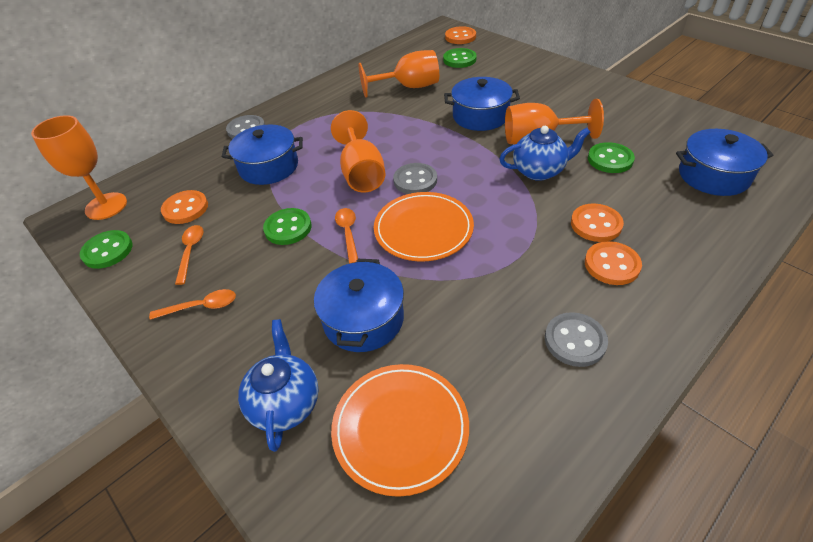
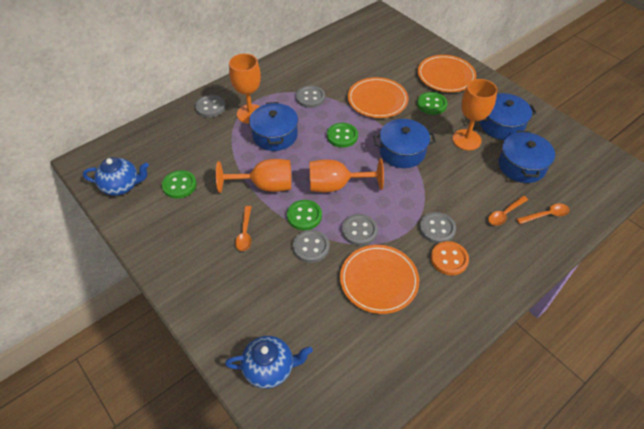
grey button: 3 -> 5
orange button: 4 -> 1
orange plate: 2 -> 3

